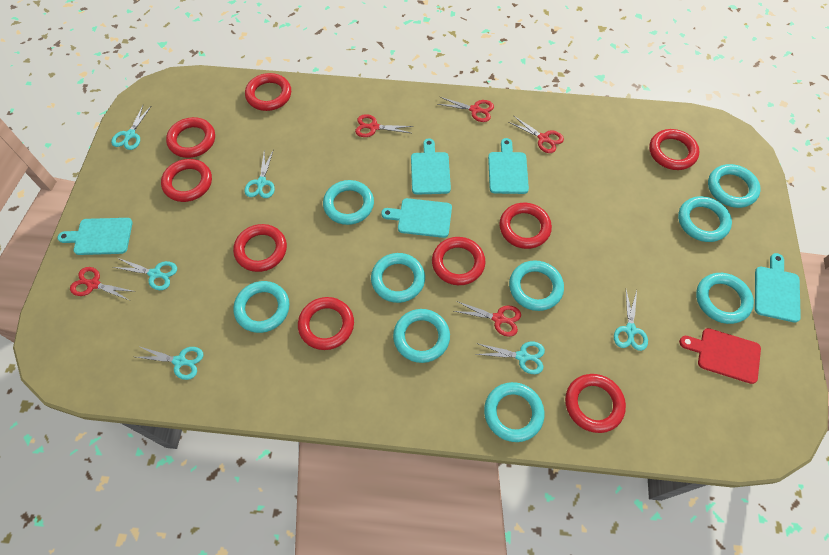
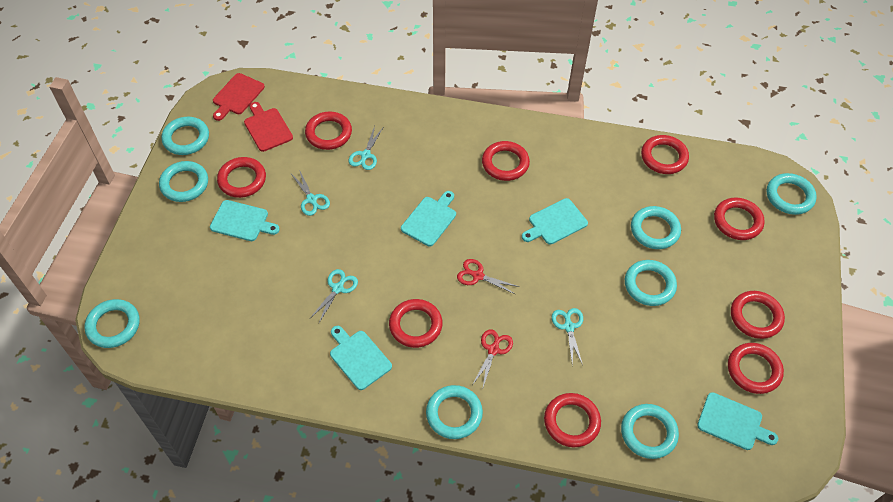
red cutting board: 1 -> 2
red scissors: 5 -> 2
turquoise ring: 9 -> 8
turquoise scissors: 6 -> 4

